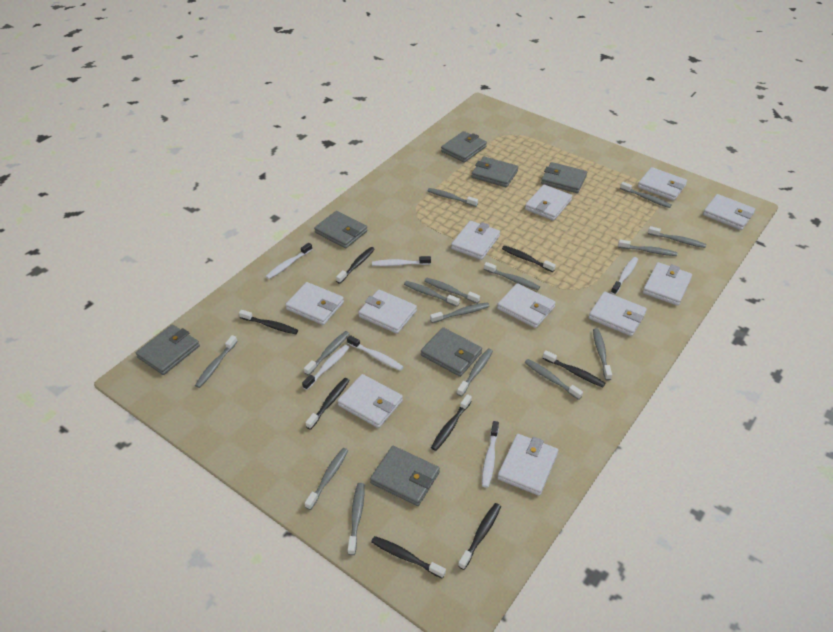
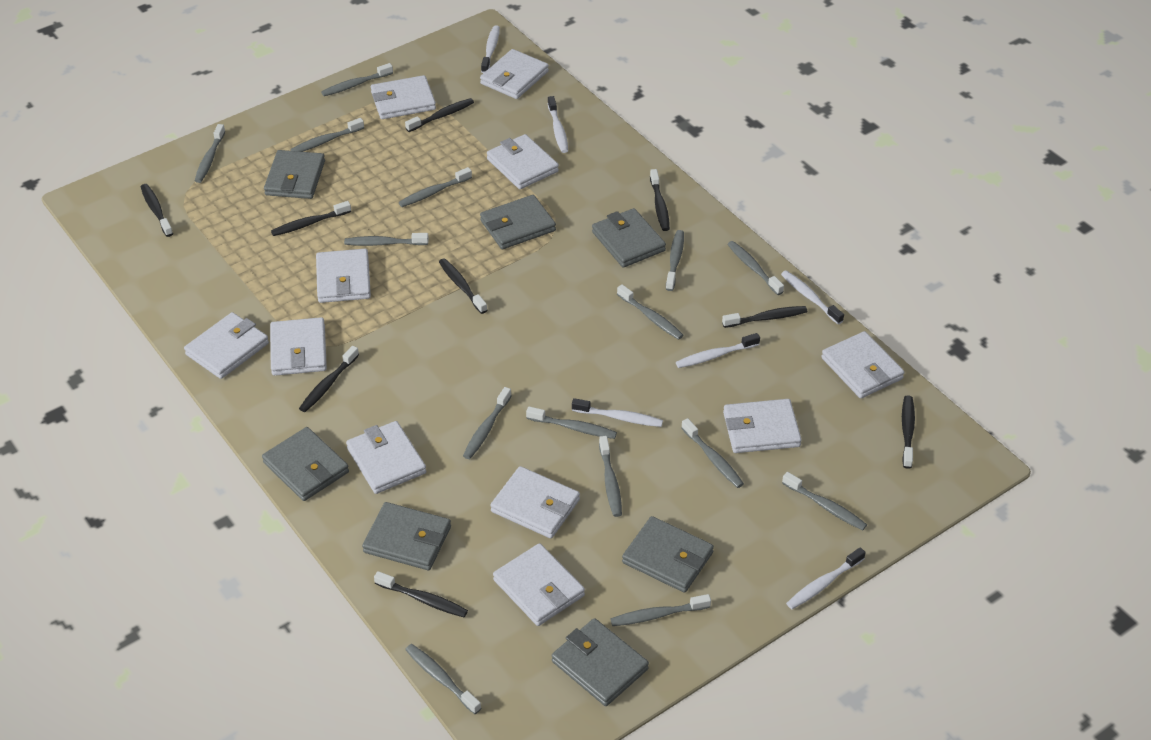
black toothbrush: 8 -> 9

